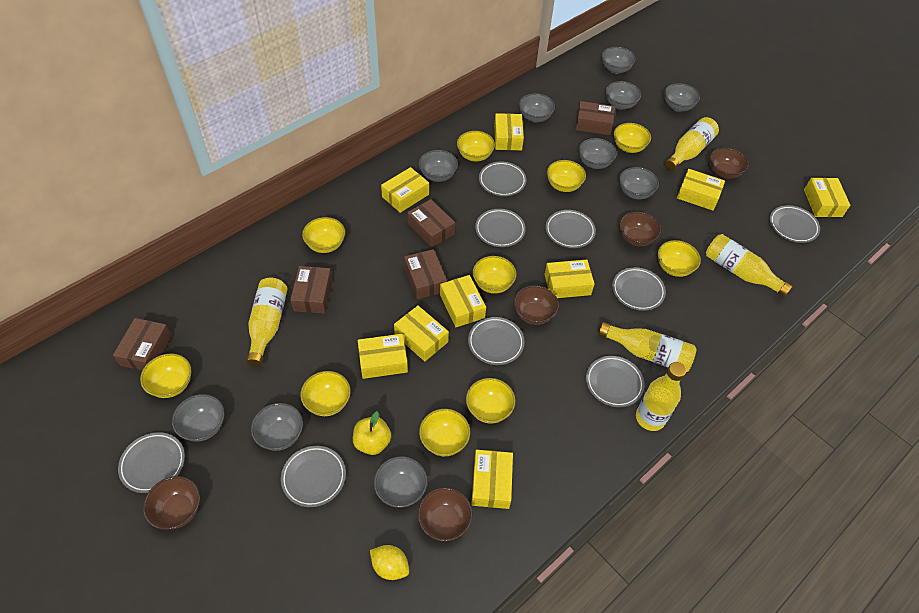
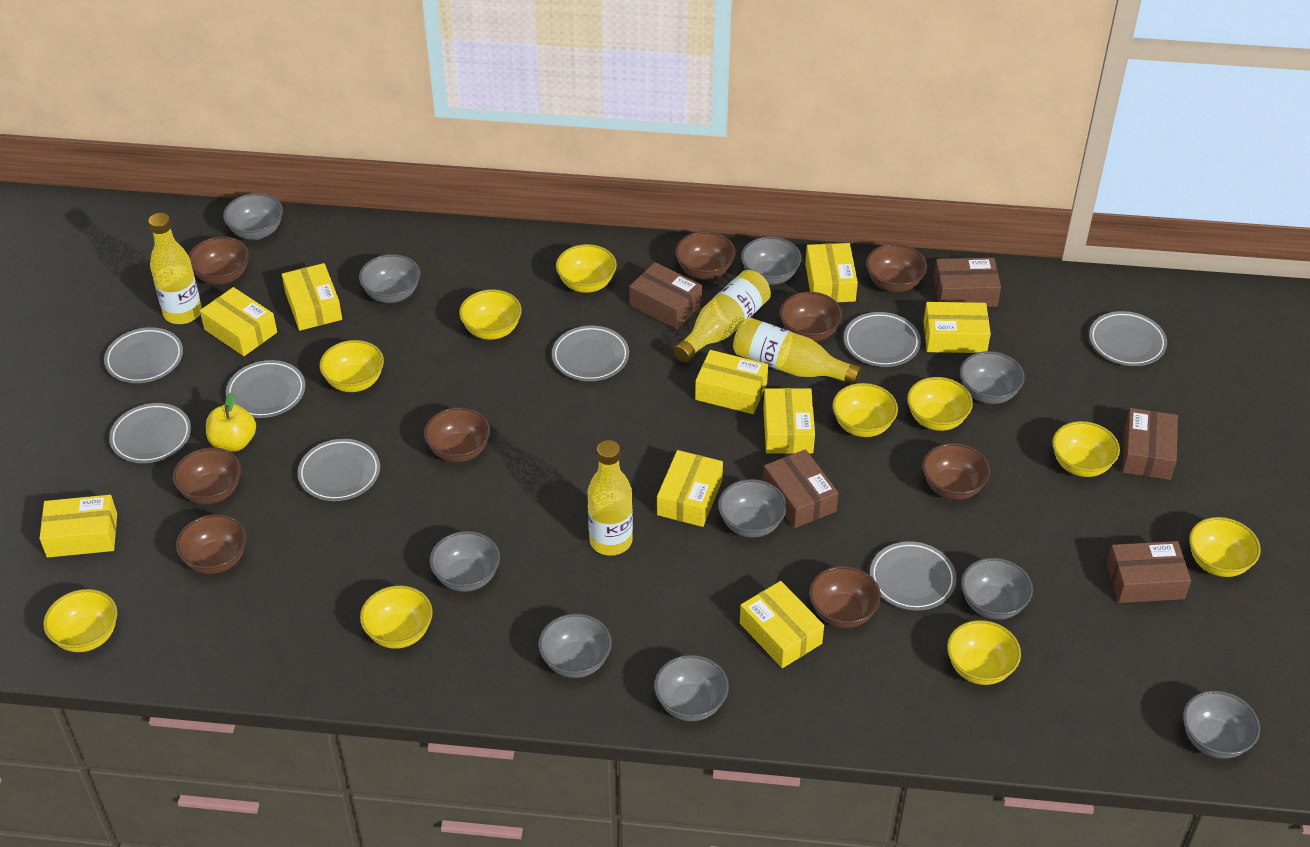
brown bowl: 5 -> 9
grey plate: 9 -> 8
yellow bottle: 5 -> 4
yellow lemon: 1 -> 0

